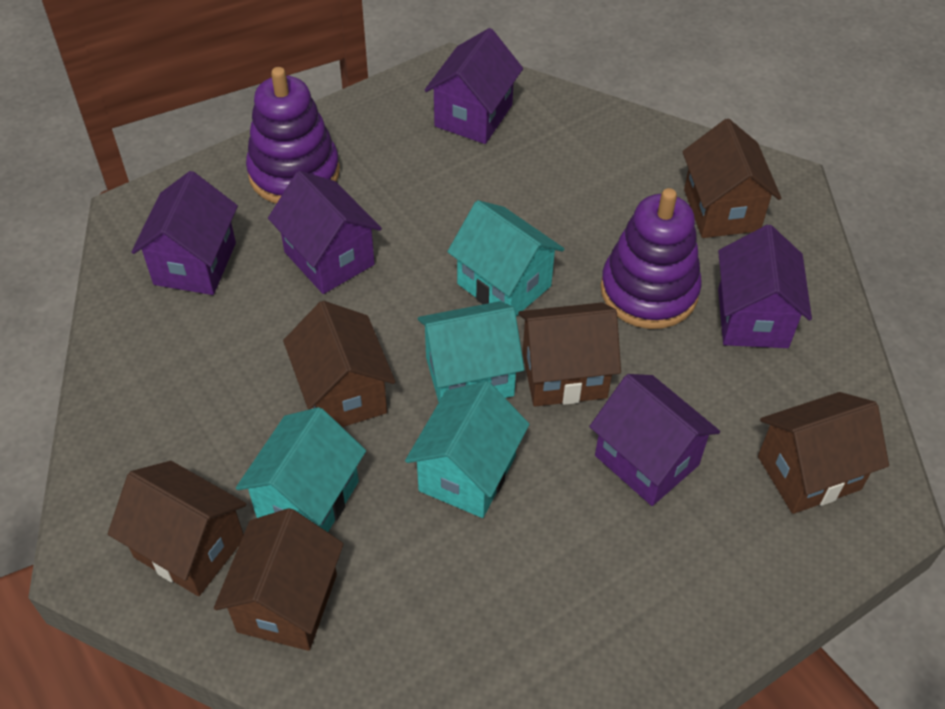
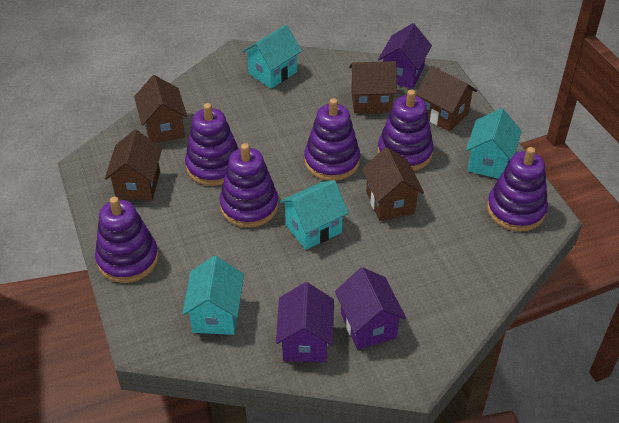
brown house: 6 -> 5
purple house: 5 -> 3
purple stacking toy: 2 -> 6

